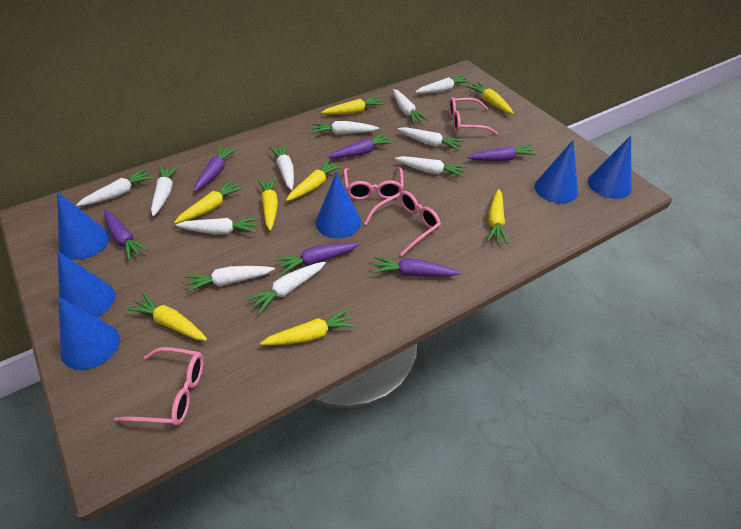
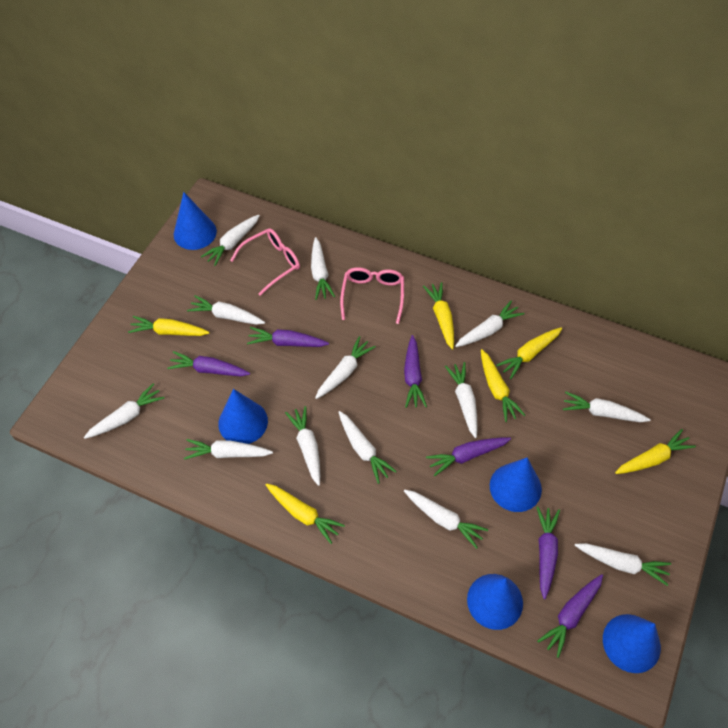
blue cone: 6 -> 5
pink glasses: 4 -> 2
white carrot: 11 -> 13
yellow carrot: 8 -> 6

